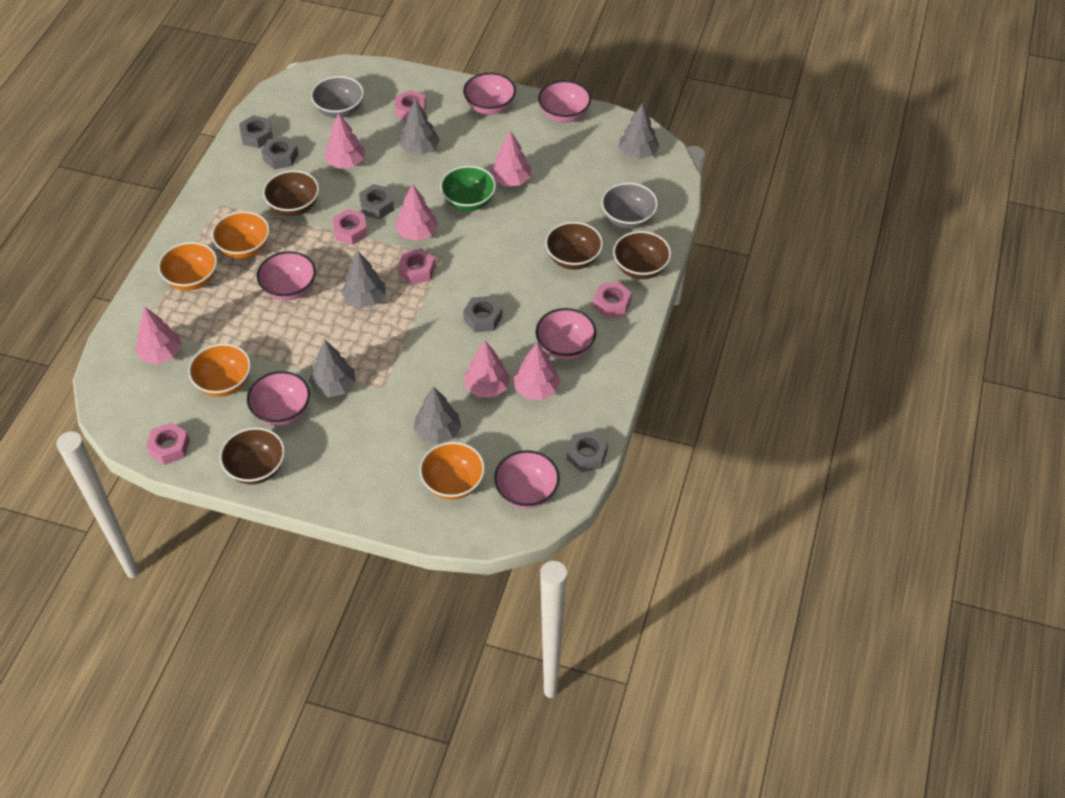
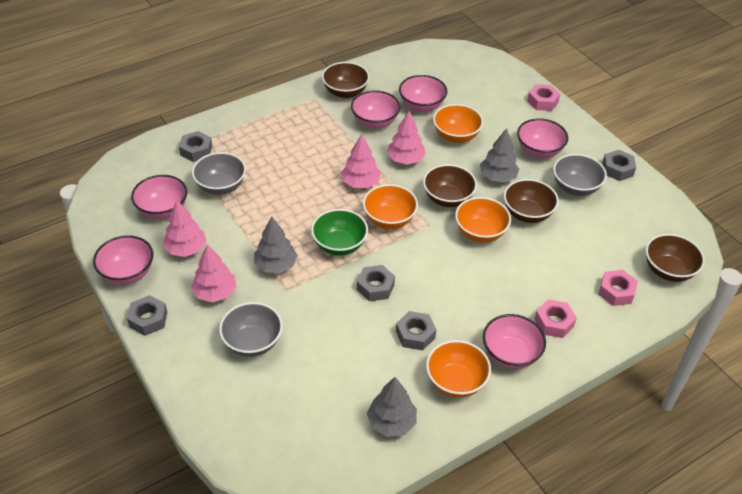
grey bowl: 2 -> 3
grey tree: 5 -> 3
pink nut: 5 -> 3
pink tree: 6 -> 4

